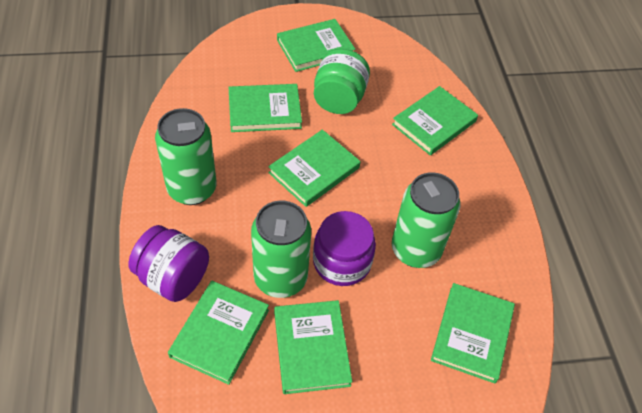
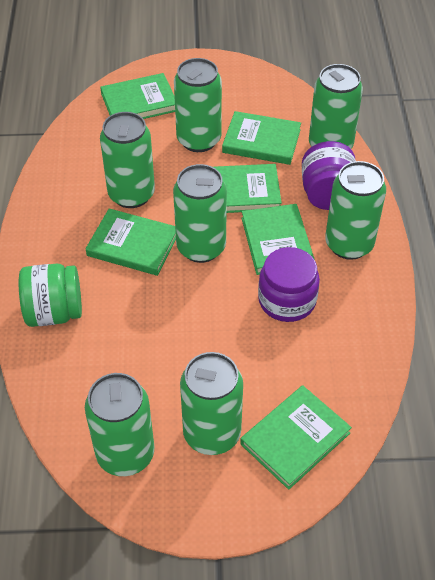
green book: 7 -> 6
green can: 3 -> 7

